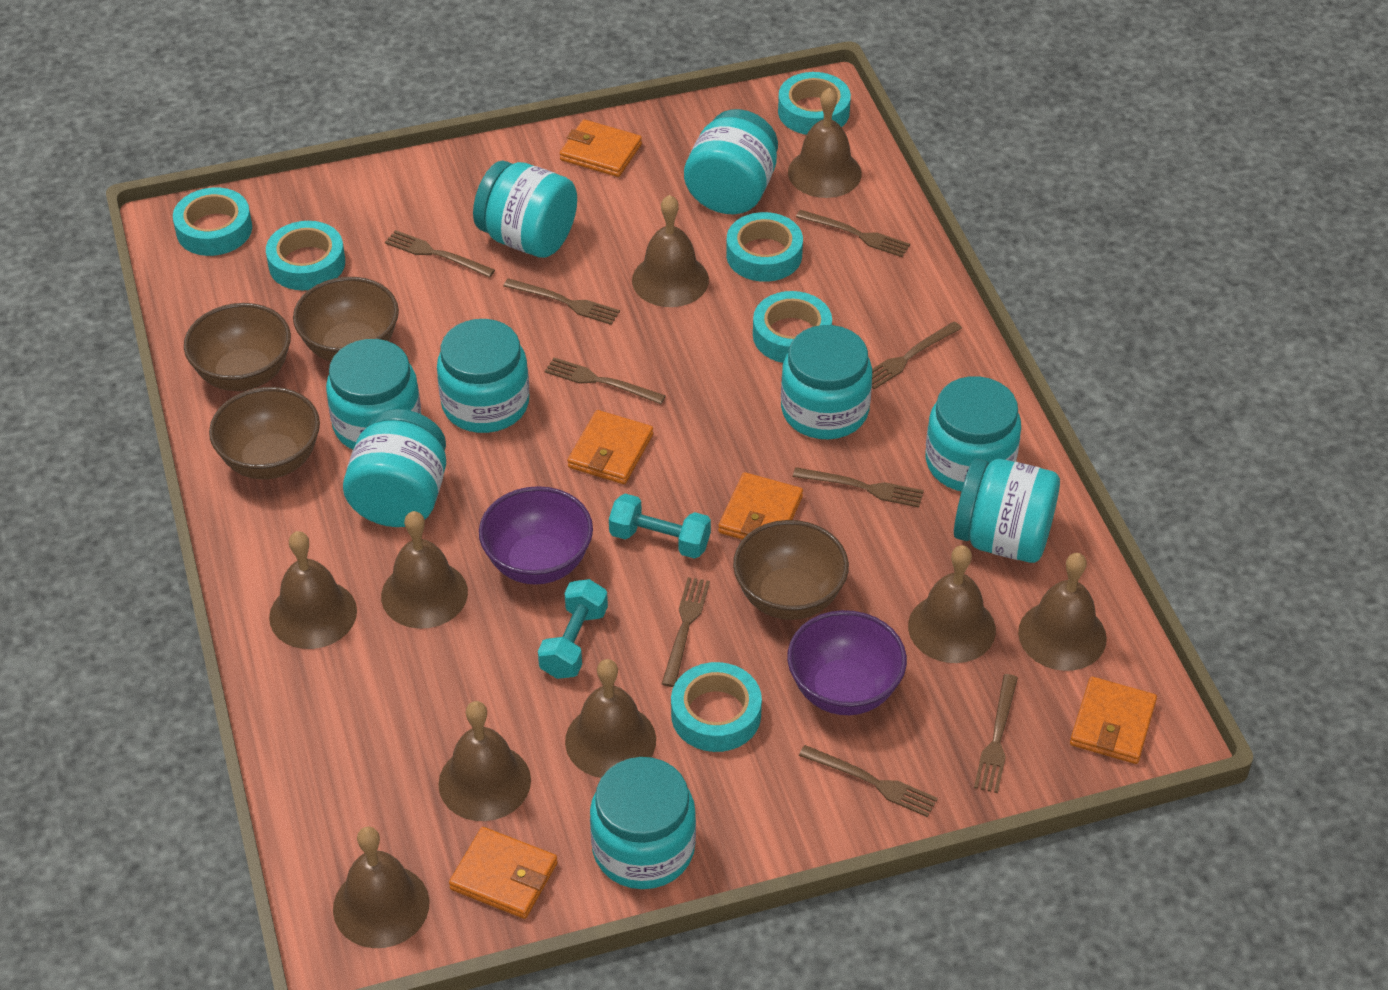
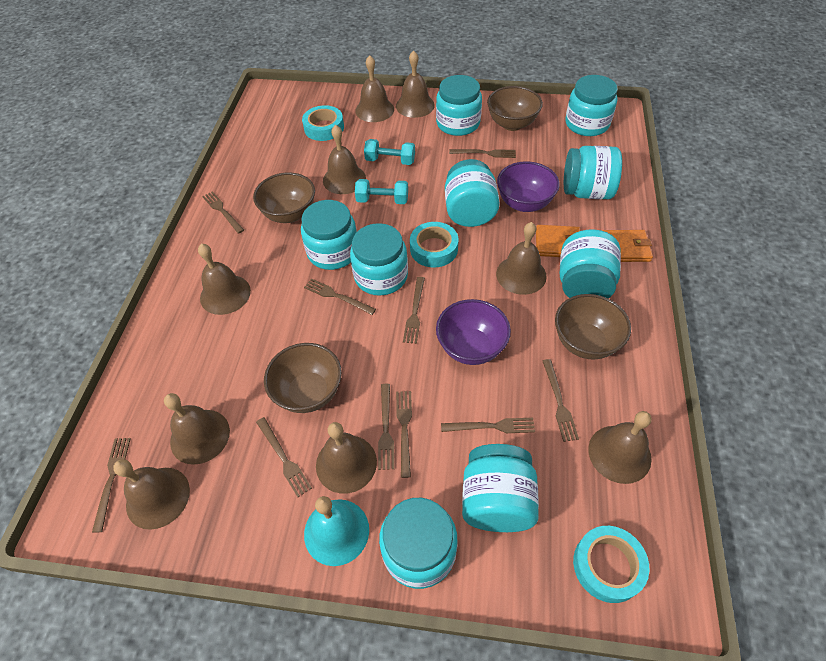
brown fork: 9 -> 10
orange wallet: 5 -> 2
turquoise bell: 0 -> 1
turquoise tape: 6 -> 3

